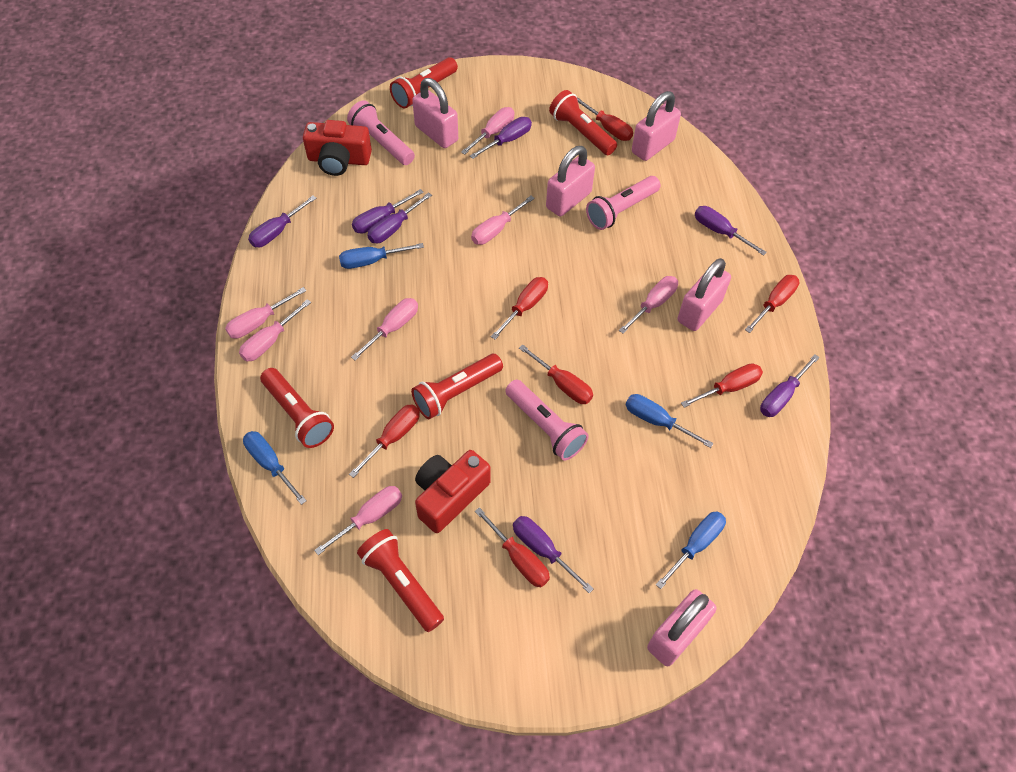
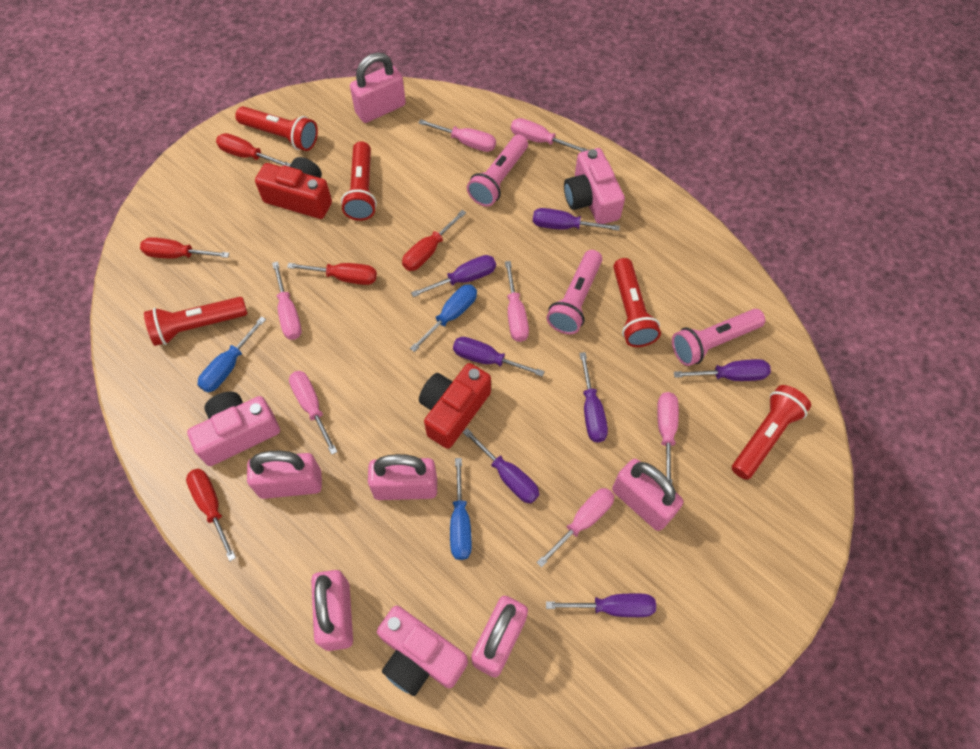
blue screwdriver: 4 -> 3
pink camera: 0 -> 3
pink padlock: 5 -> 6
red screwdriver: 7 -> 5

